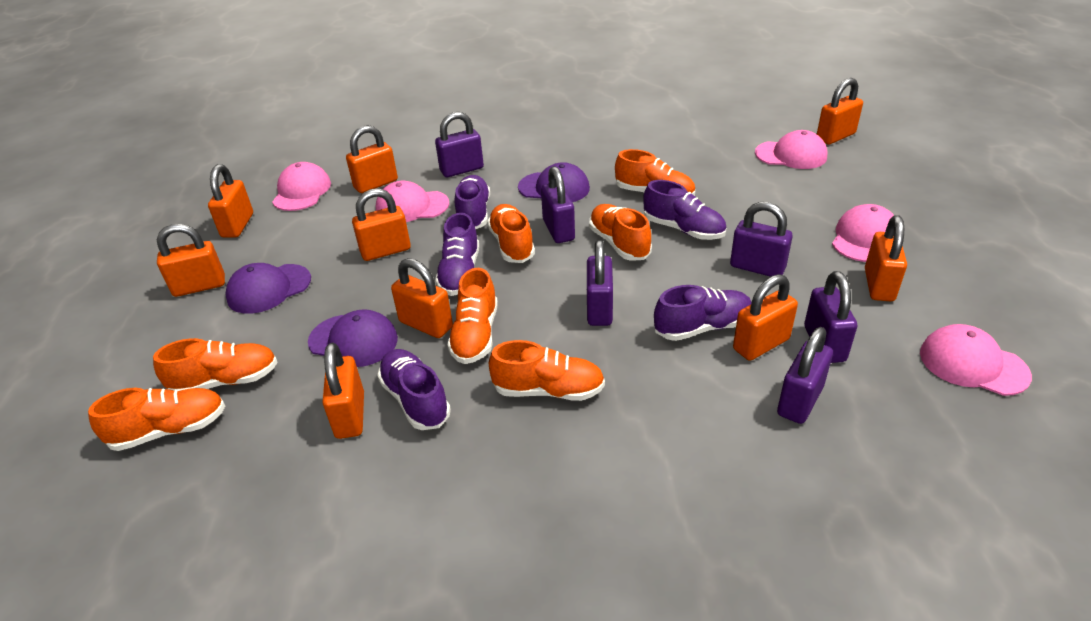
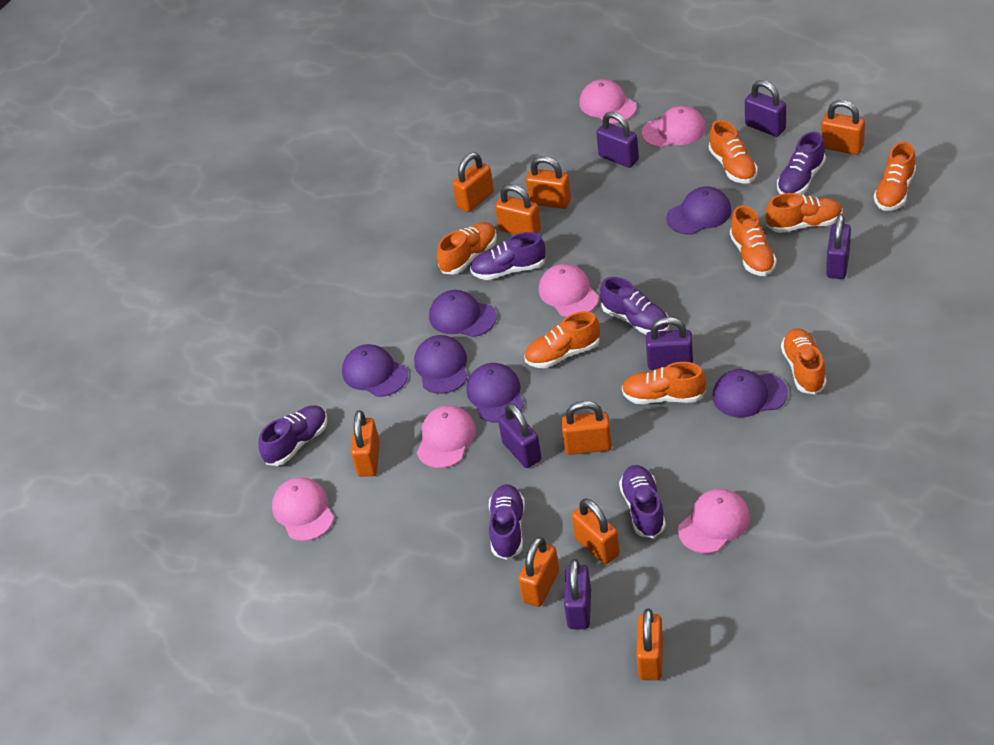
orange shoe: 7 -> 8
pink cap: 5 -> 6
purple cap: 3 -> 6
purple shoe: 5 -> 6

